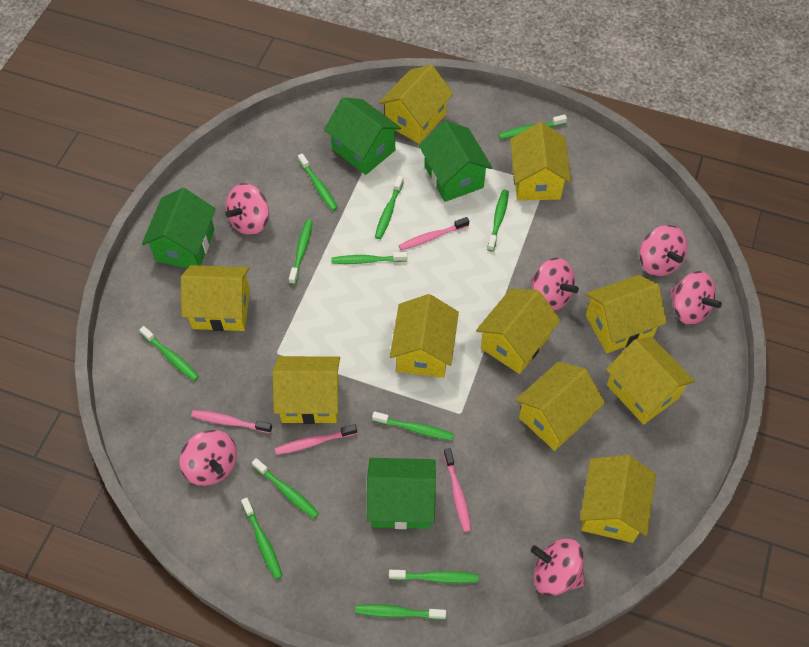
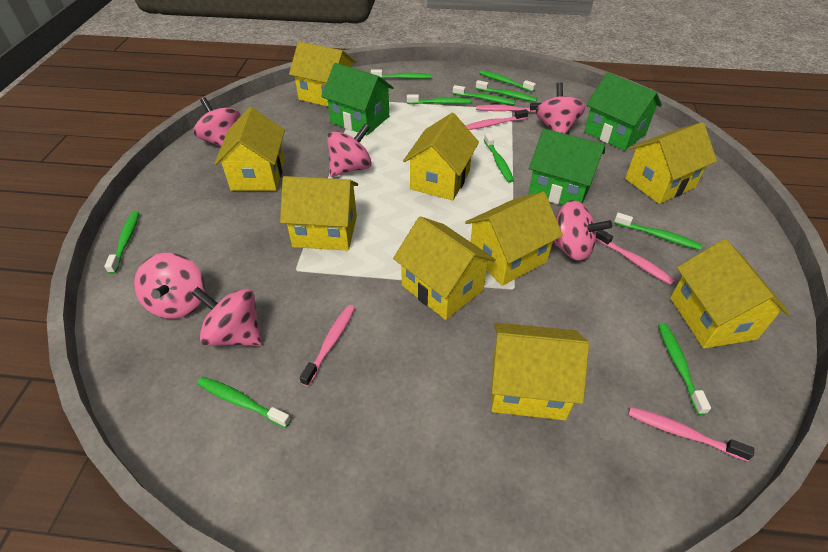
green house: 4 -> 3
green toothbrush: 12 -> 10
pink toothbrush: 4 -> 5
yellow house: 10 -> 9

